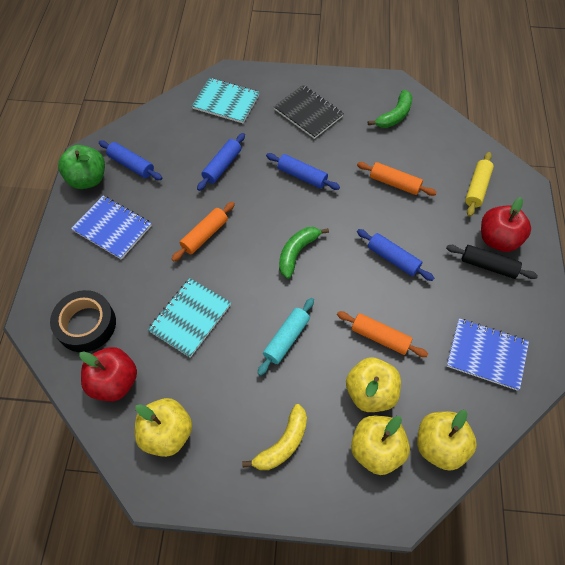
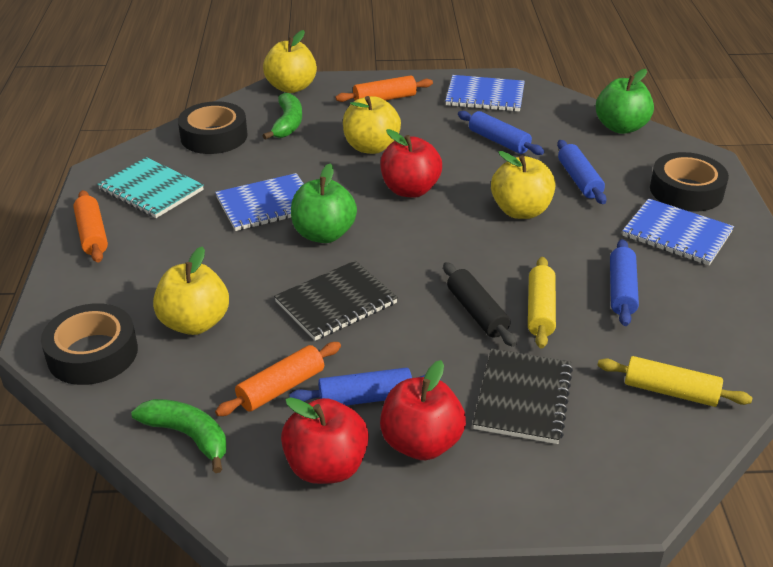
black notebook: 1 -> 2
black tape: 1 -> 3
blue notebook: 2 -> 3
green apple: 1 -> 2
red apple: 2 -> 3
turquoise notebook: 2 -> 1
turquoise rolling pin: 1 -> 0
yellow banana: 1 -> 0
yellow rolling pin: 1 -> 2

